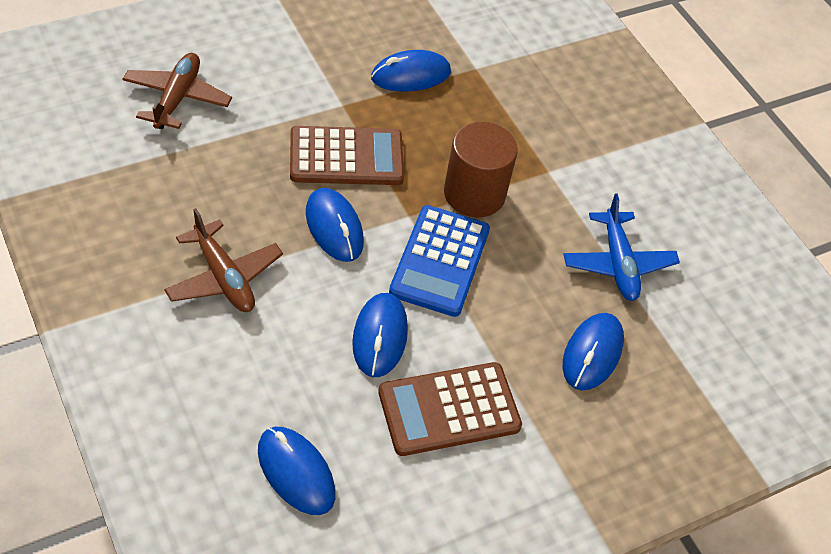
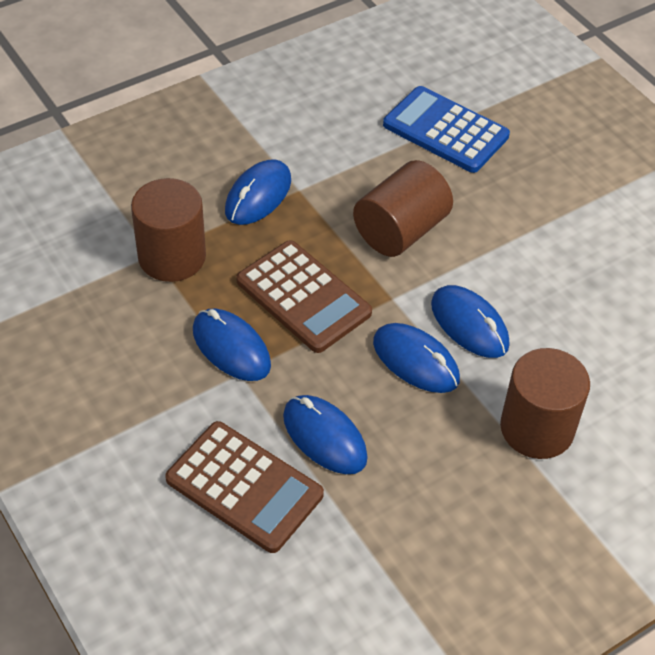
blue plane: 1 -> 0
brown cylinder: 1 -> 3
brown plane: 2 -> 0

